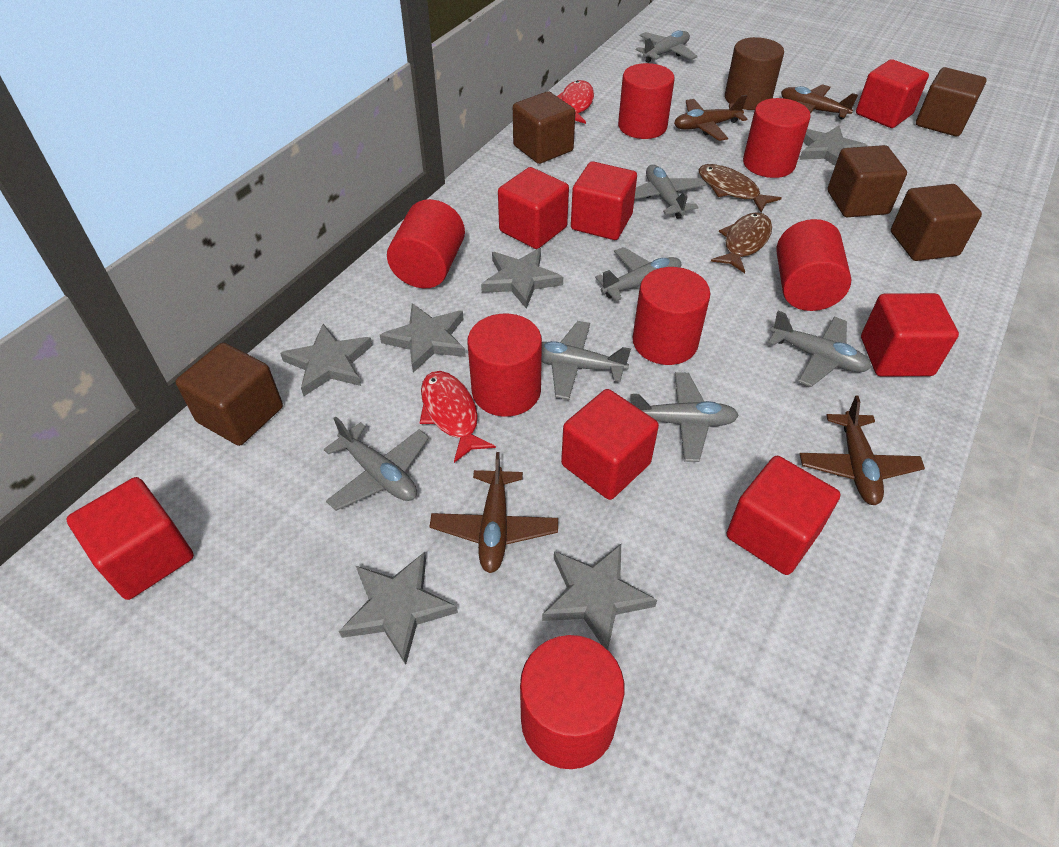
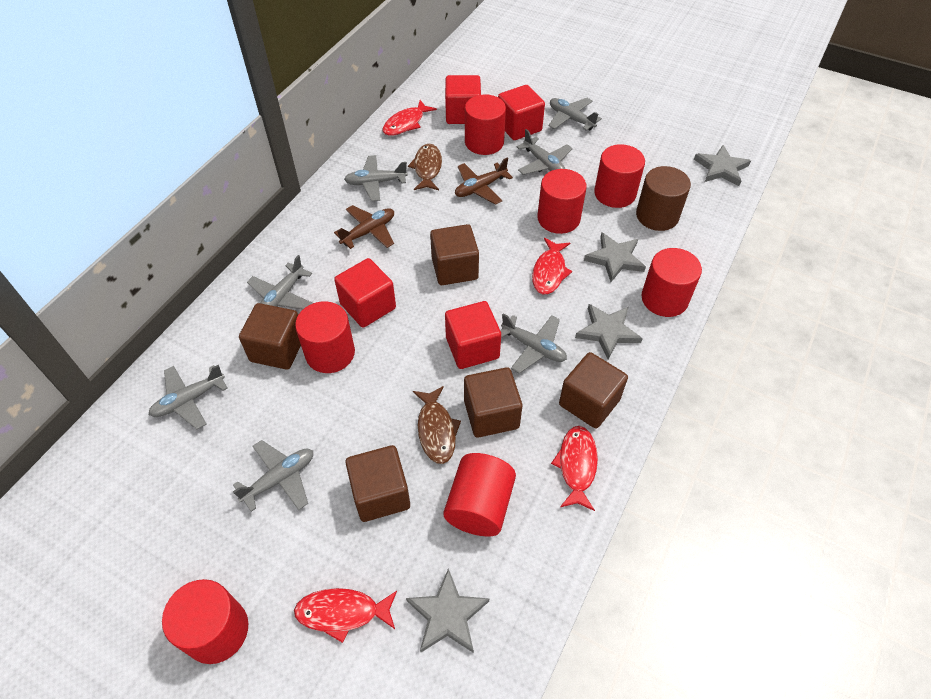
brown plane: 4 -> 2
grey star: 6 -> 4
red cube: 7 -> 4
red fish: 2 -> 4

